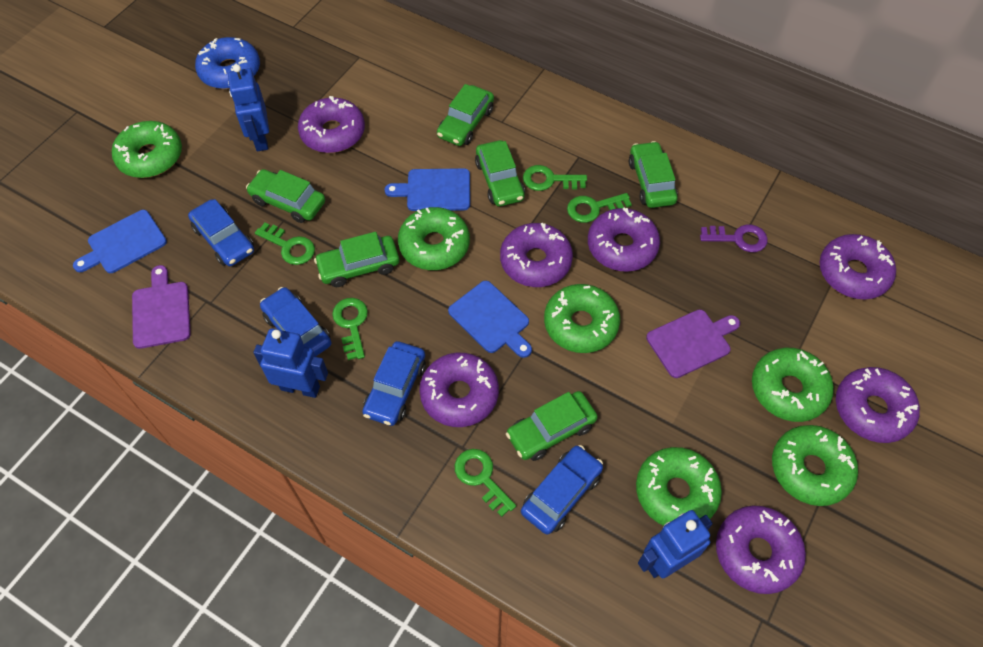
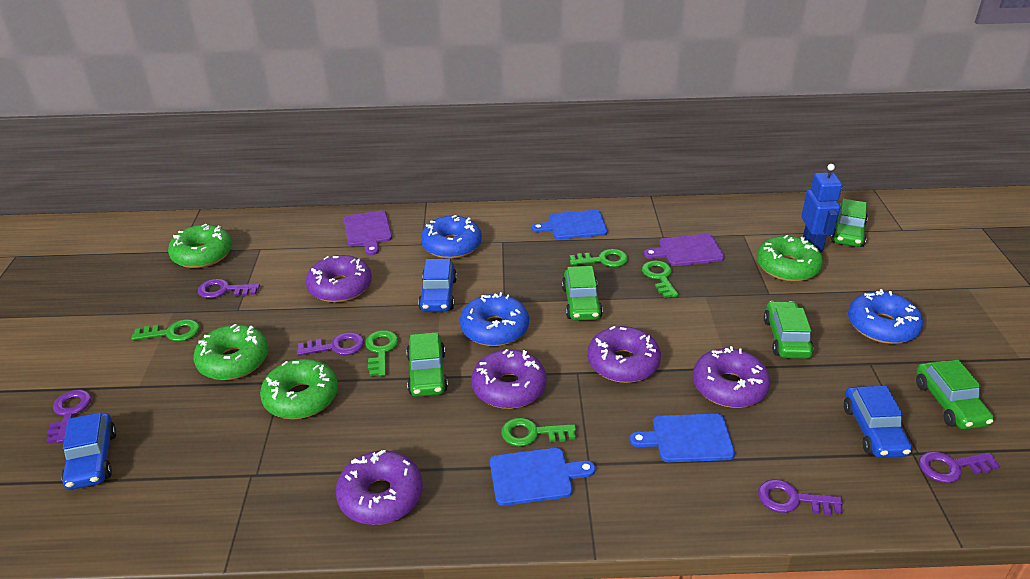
blue car: 4 -> 3
blue donut: 1 -> 3
blue robot: 3 -> 1
green car: 6 -> 5
green donut: 6 -> 4
purple donut: 7 -> 5
purple key: 1 -> 5

